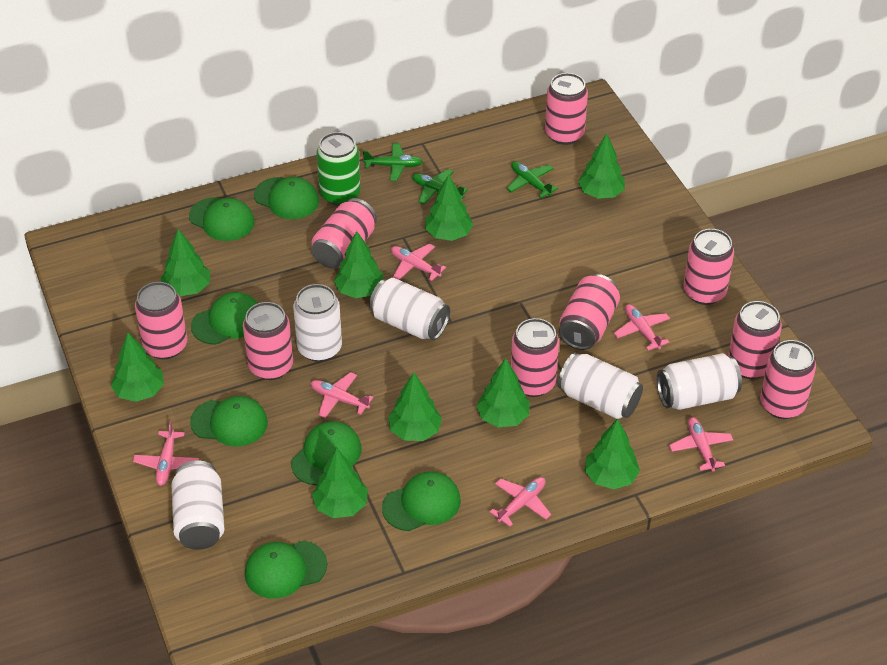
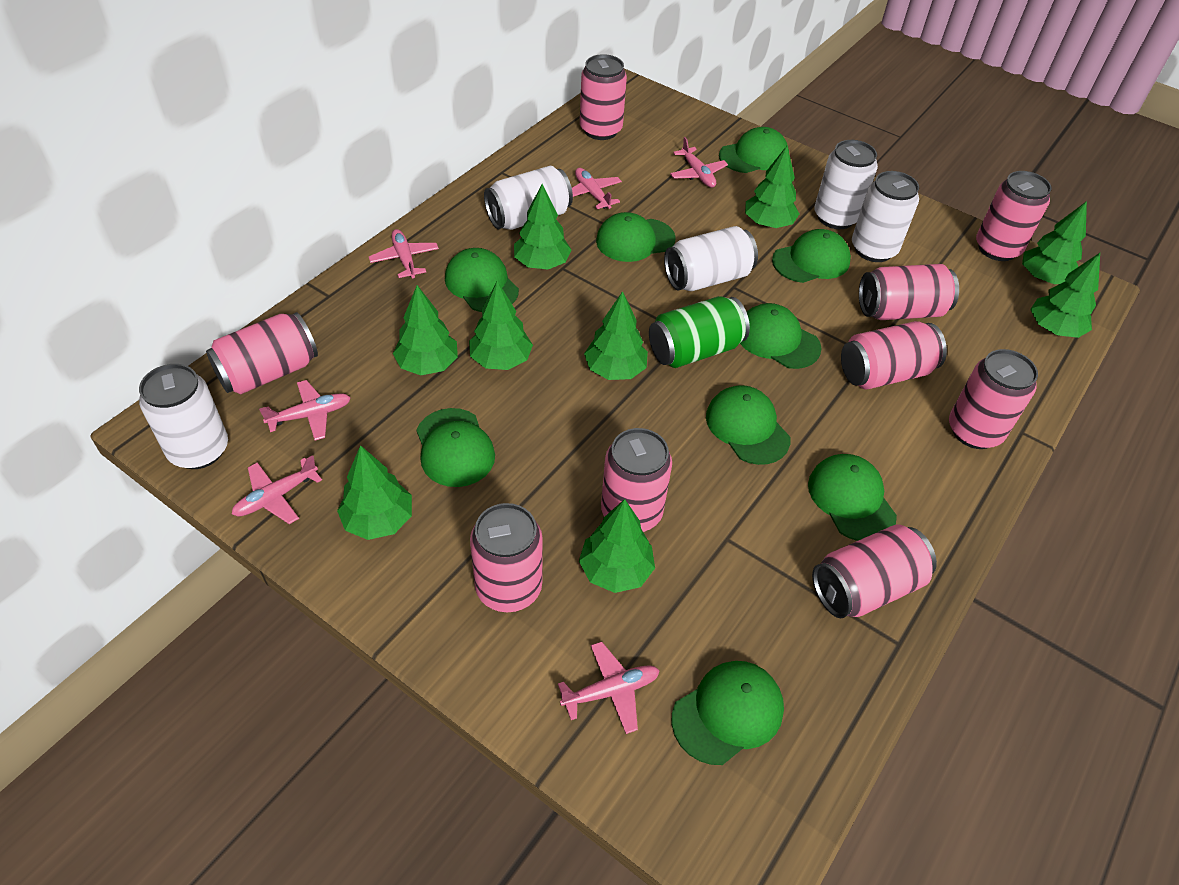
green cap: 7 -> 9
green plane: 3 -> 0

